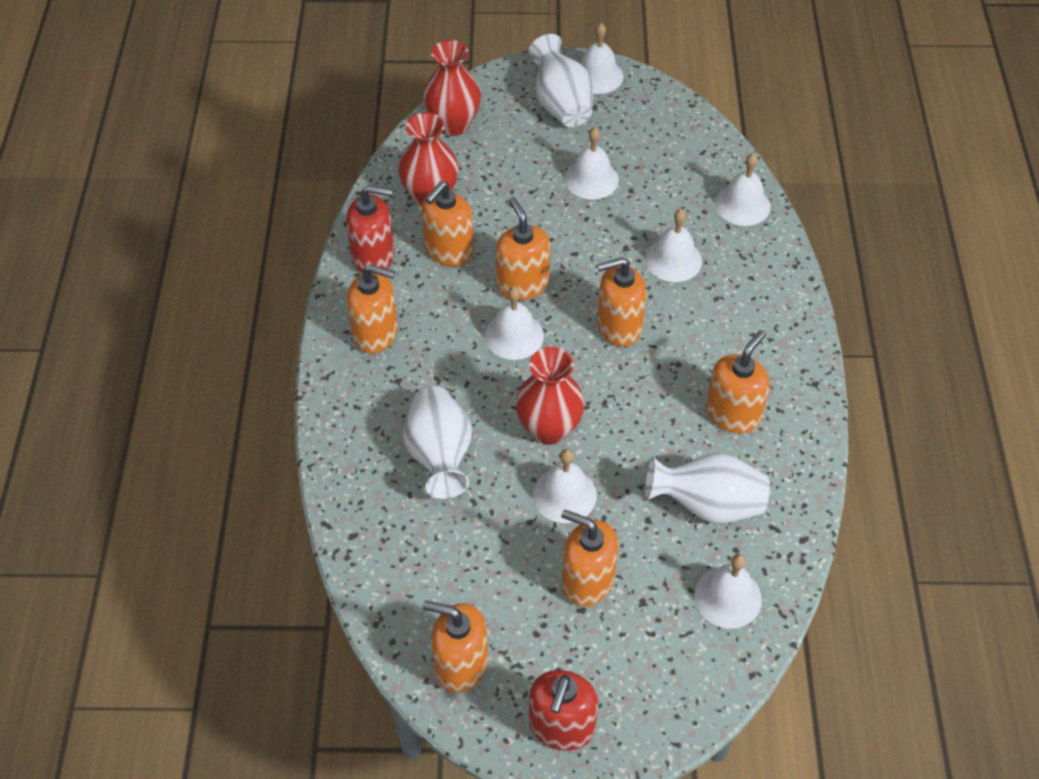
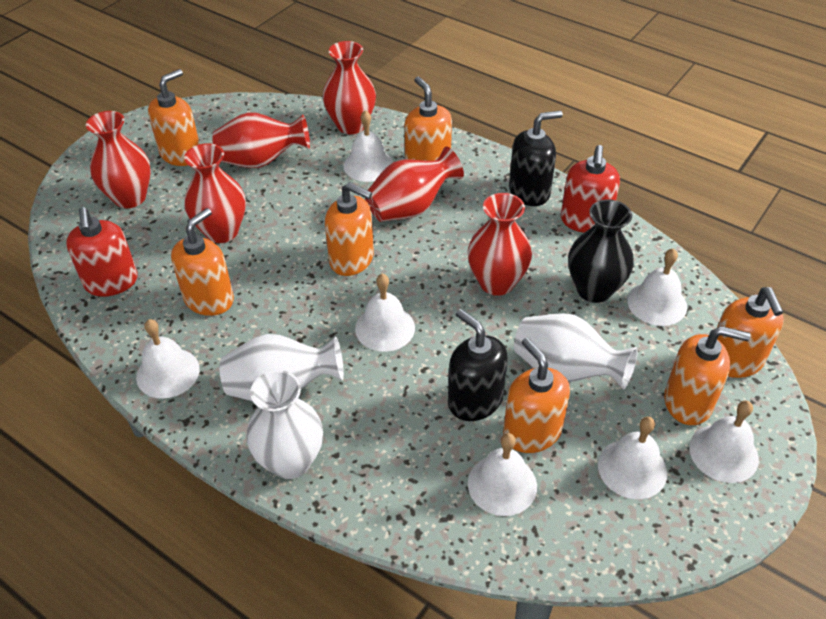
black soap dispenser: 0 -> 2
black vase: 0 -> 1
red vase: 3 -> 6

